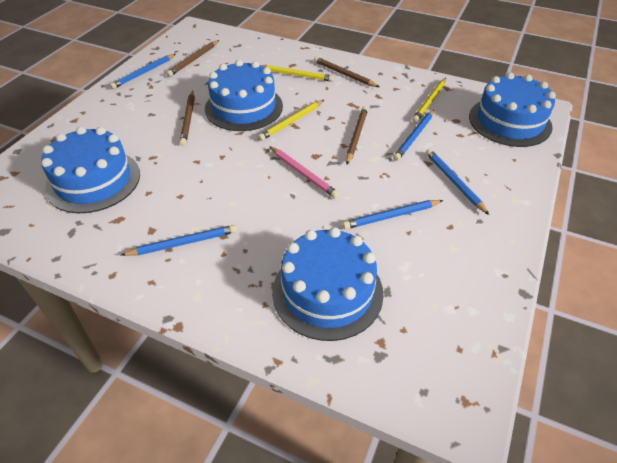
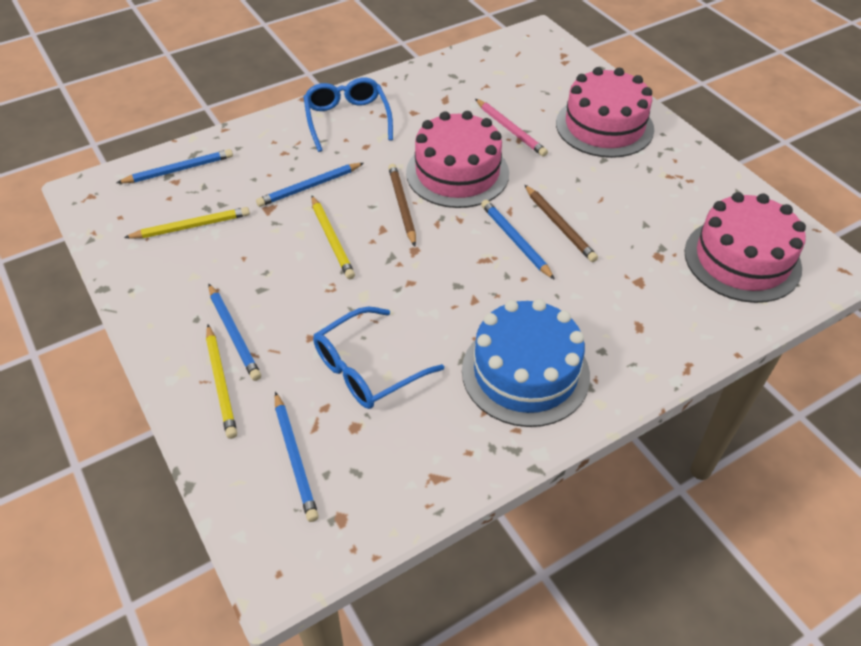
blue cake: 4 -> 1
blue glasses: 0 -> 2
brown pencil: 4 -> 2
pink cake: 0 -> 3

